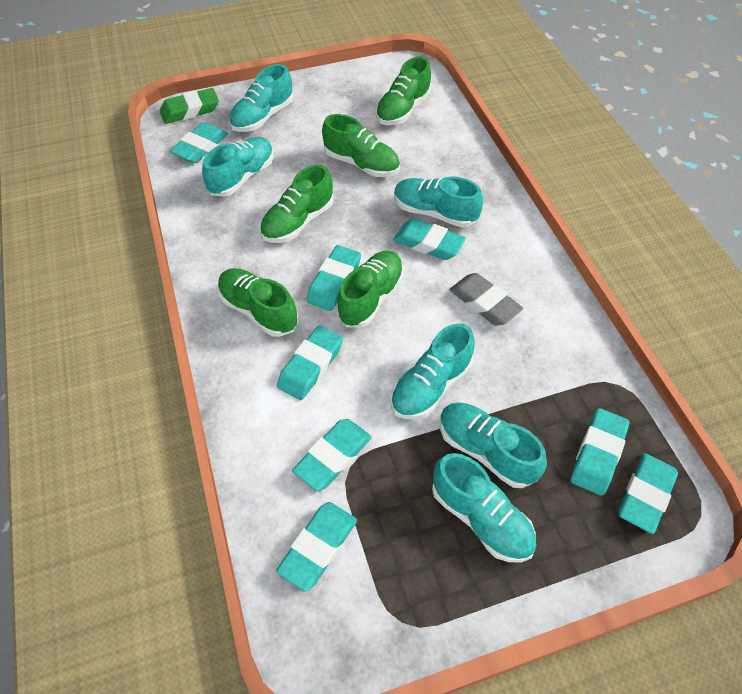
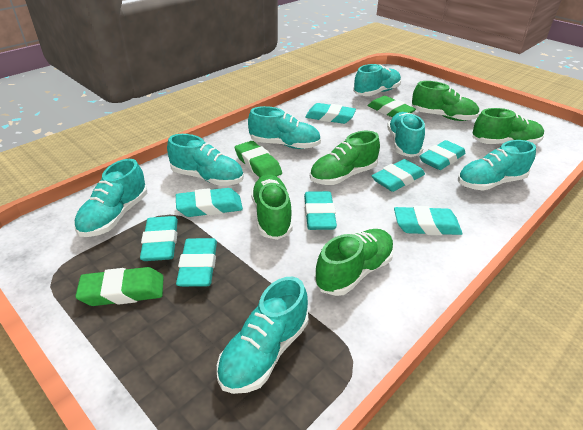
green eraser: 1 -> 3
grey eraser: 1 -> 0
turquoise shoe: 6 -> 7

